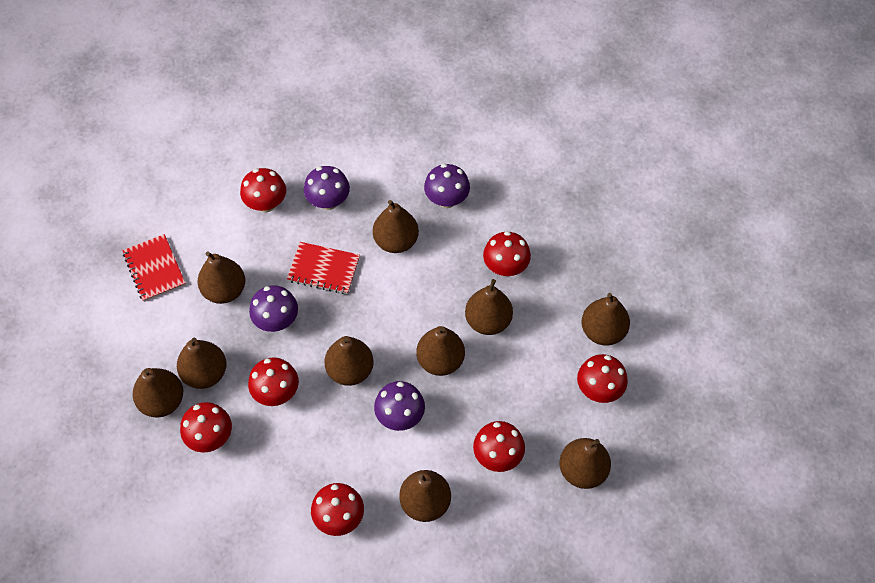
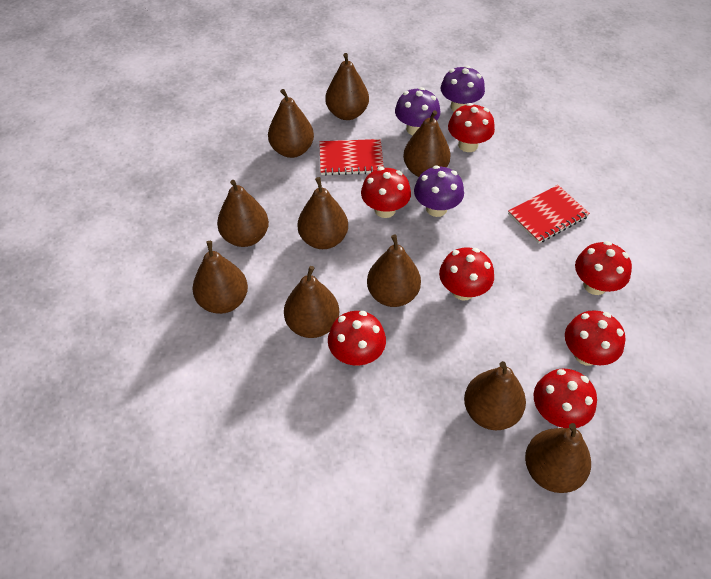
purple mushroom: 4 -> 3

